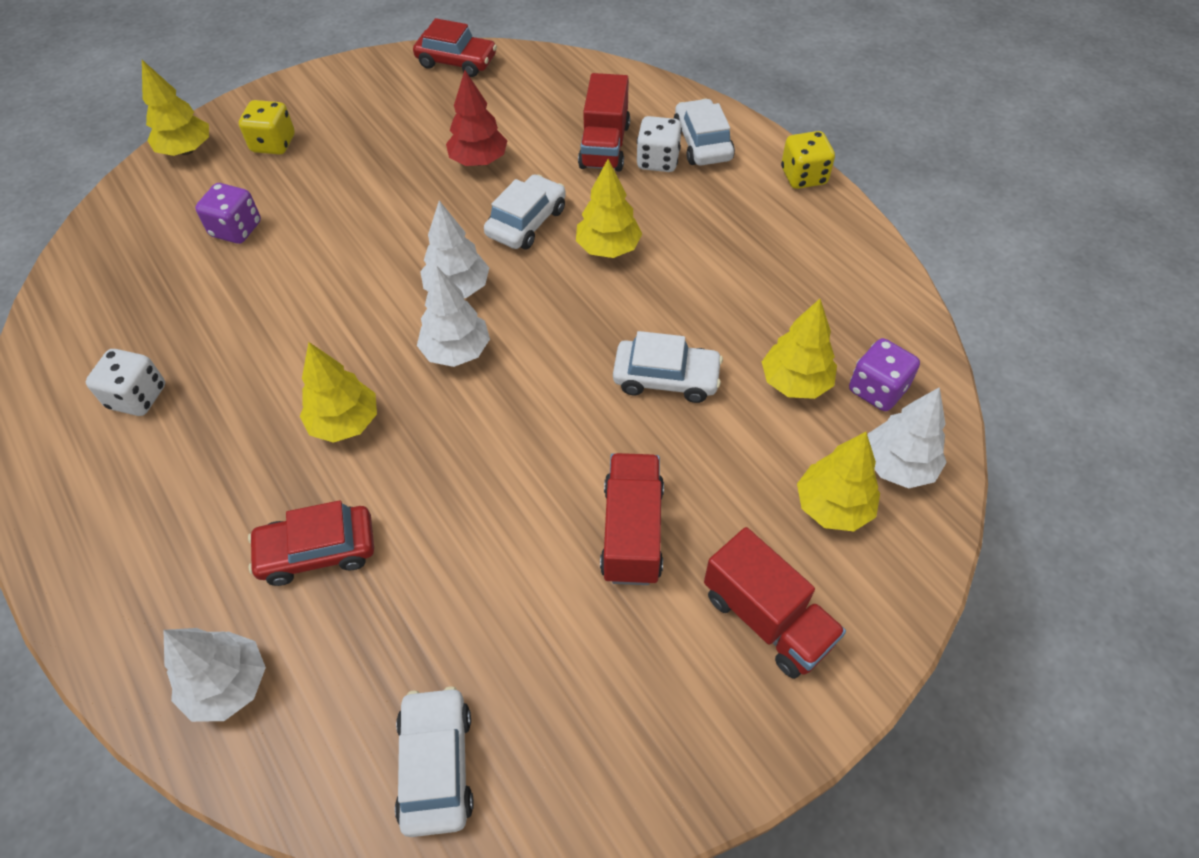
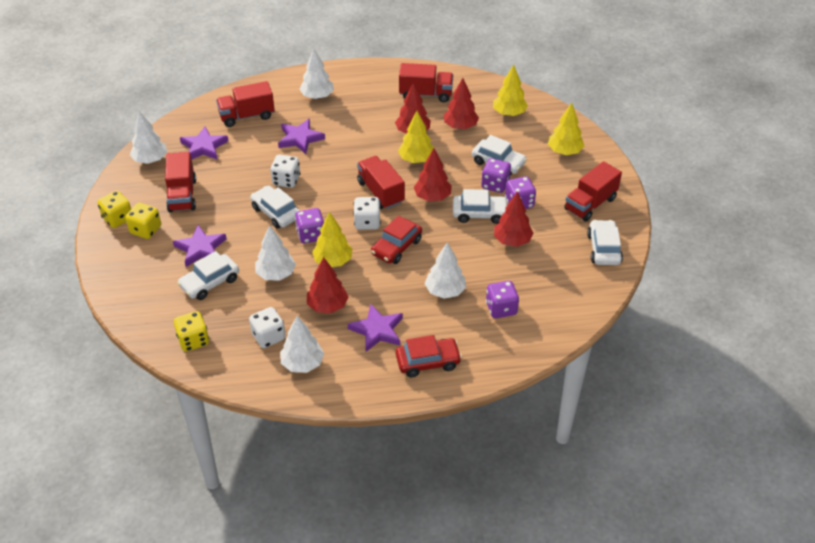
purple dice: 2 -> 4
purple star: 0 -> 4
red tree: 1 -> 5
red truck: 3 -> 5
white car: 4 -> 5
white dice: 2 -> 3
white tree: 4 -> 5
yellow dice: 2 -> 3
yellow tree: 5 -> 4

